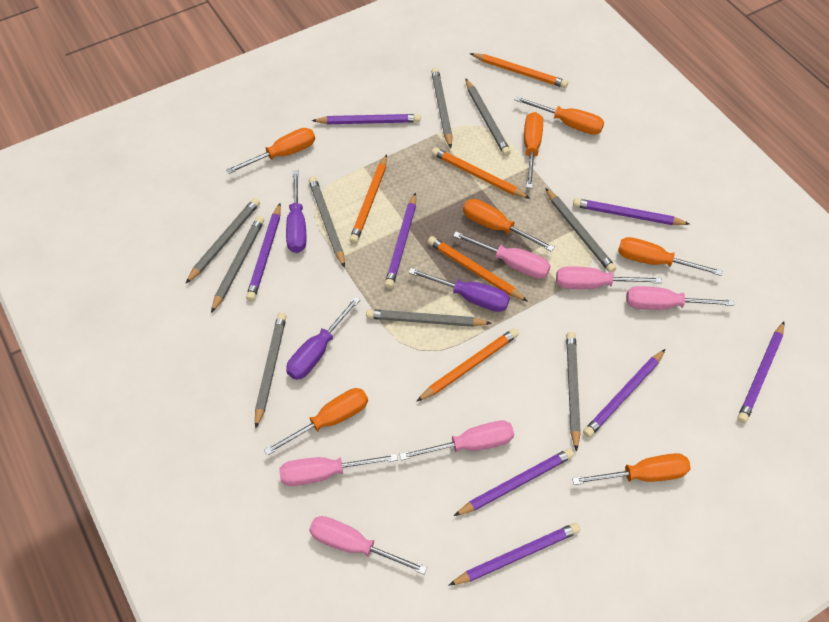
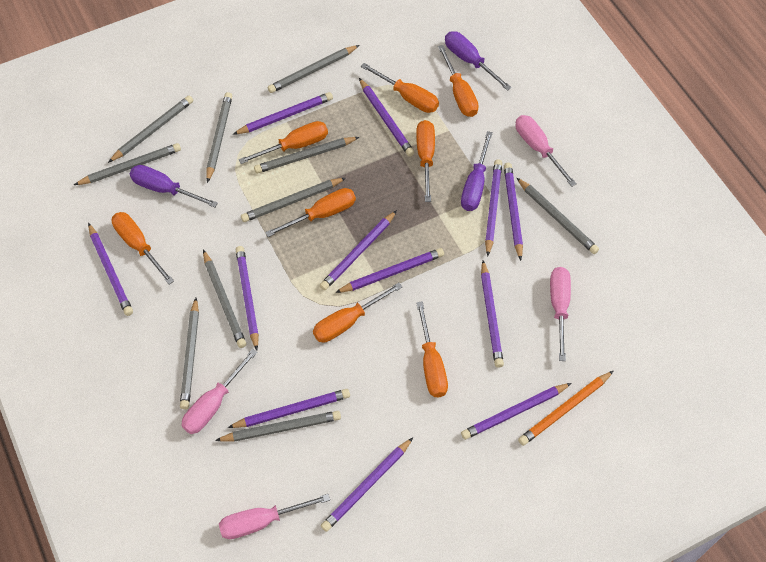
grey pencil: 9 -> 10
orange pencil: 5 -> 1
orange screwdriver: 7 -> 8
pink screwdriver: 6 -> 4
purple pencil: 8 -> 12

